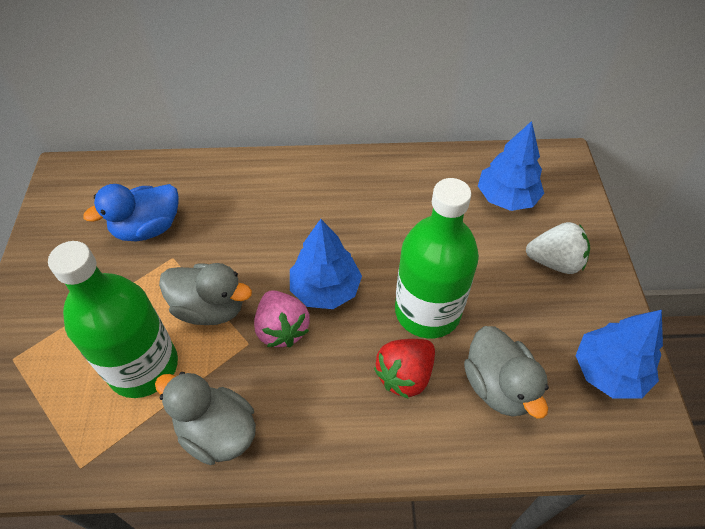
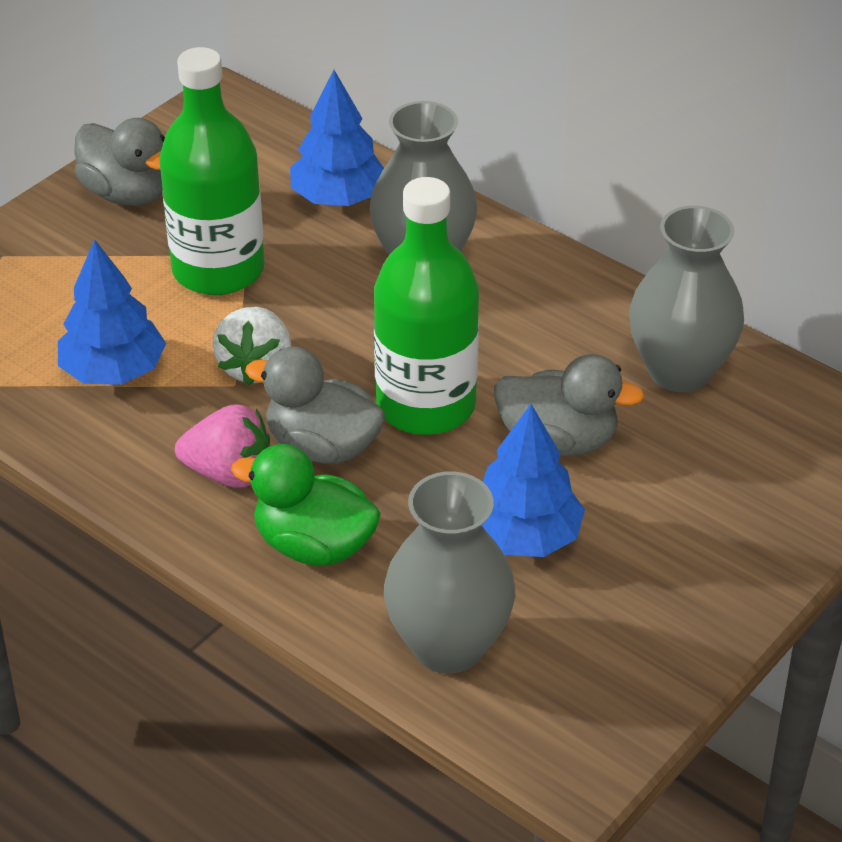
blue duck: 1 -> 0
green duck: 0 -> 1
grey vase: 0 -> 3
red strawberry: 1 -> 0

